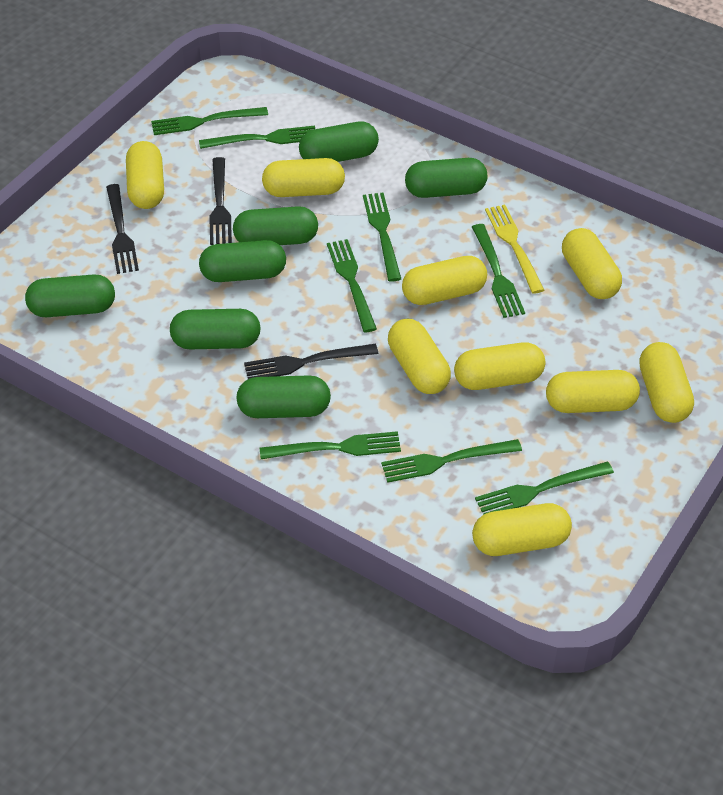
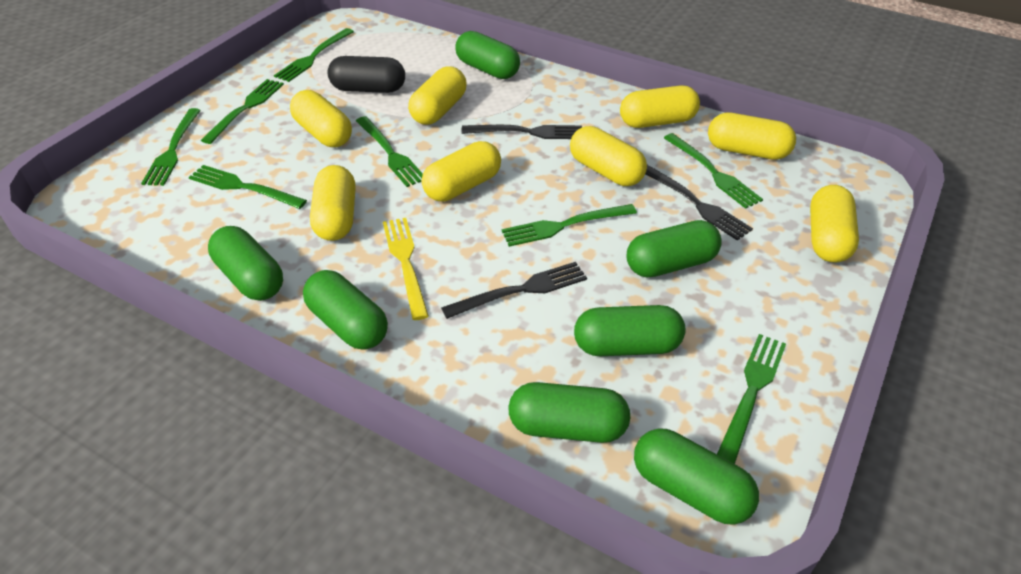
black capsule: 0 -> 1
yellow capsule: 9 -> 8

